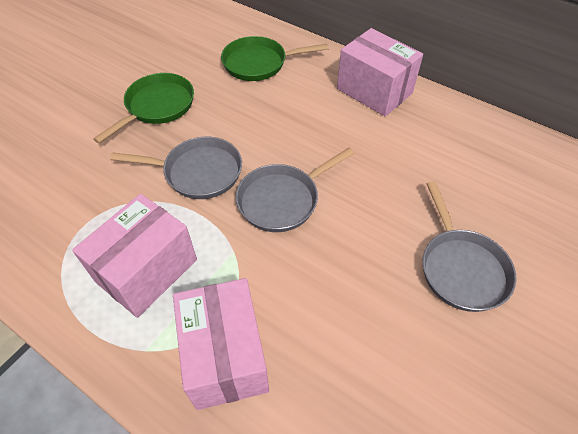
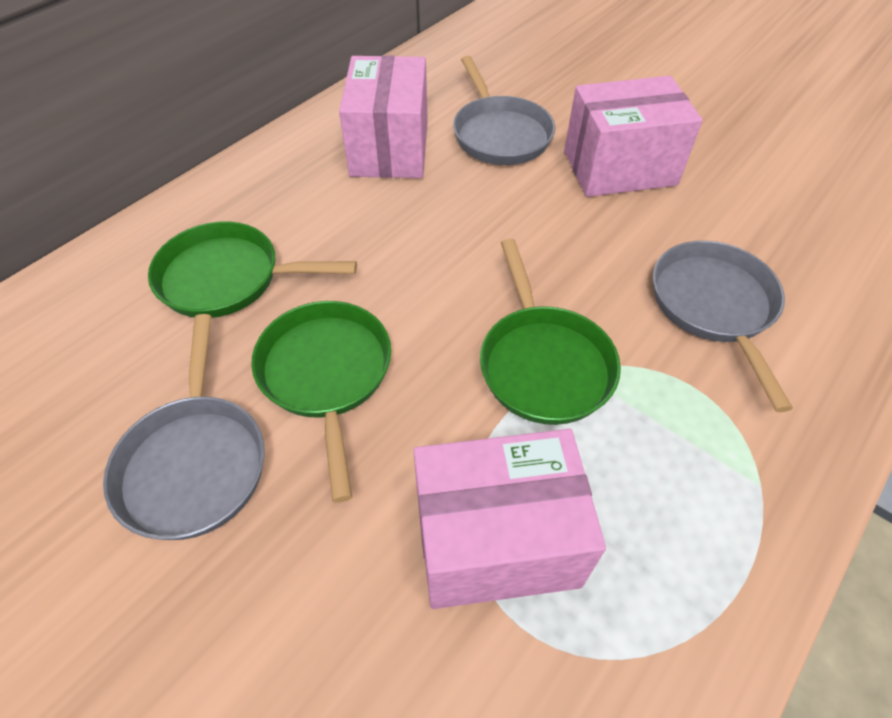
green pan: 2 -> 3

